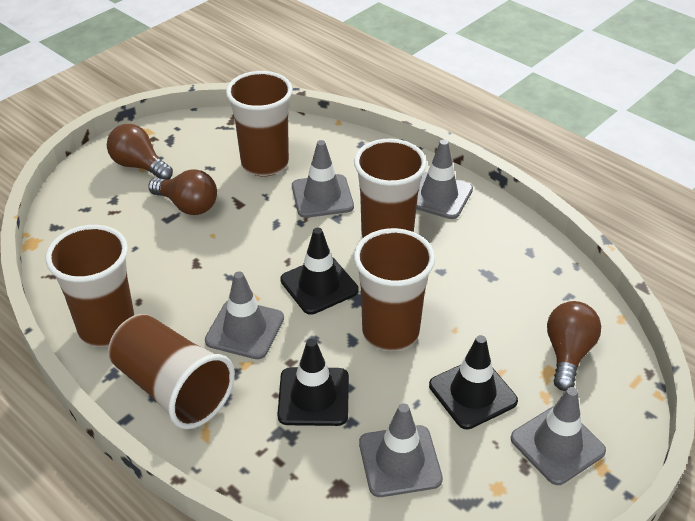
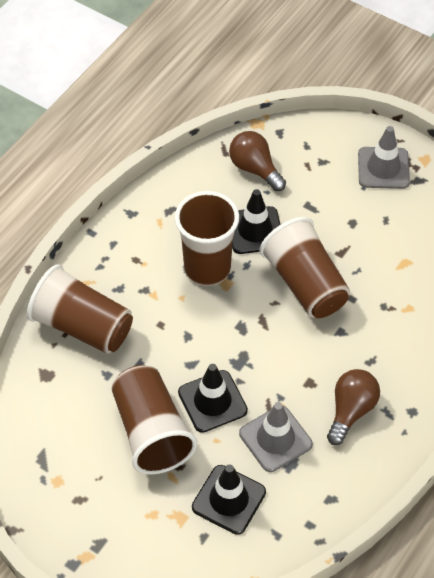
brown cup: 5 -> 4
brown light bulb: 3 -> 2
grey traffic cone: 5 -> 2

